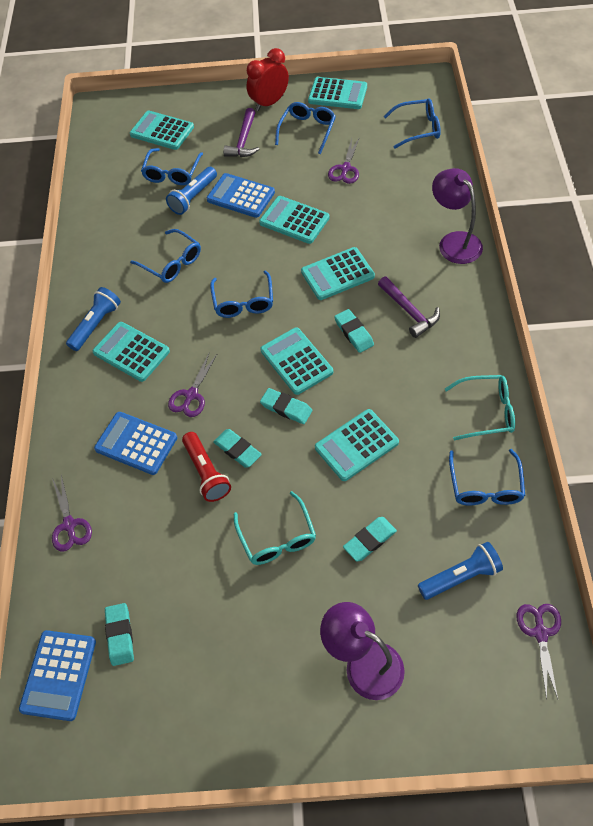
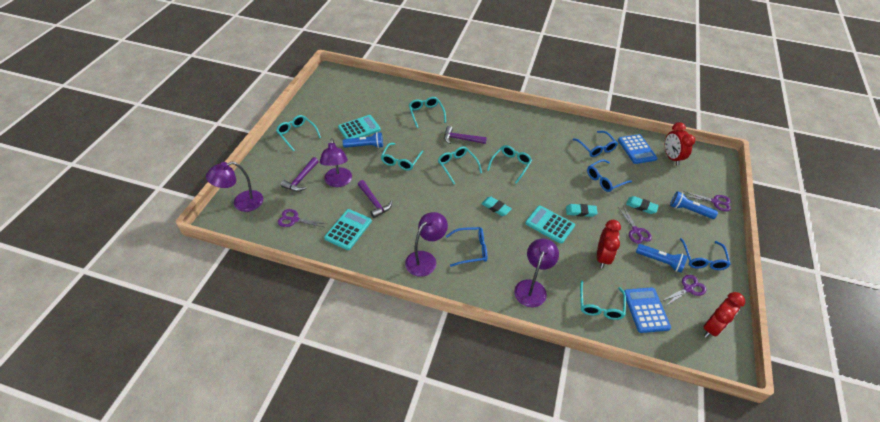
blue calculator: 3 -> 2
blue glasses: 6 -> 4
purple hammer: 2 -> 3
purple lamp: 2 -> 4
red clock: 1 -> 3
red flashlight: 1 -> 0
turquoise calculator: 7 -> 3
turquoise eraser: 5 -> 3
turquoise glasses: 2 -> 6

